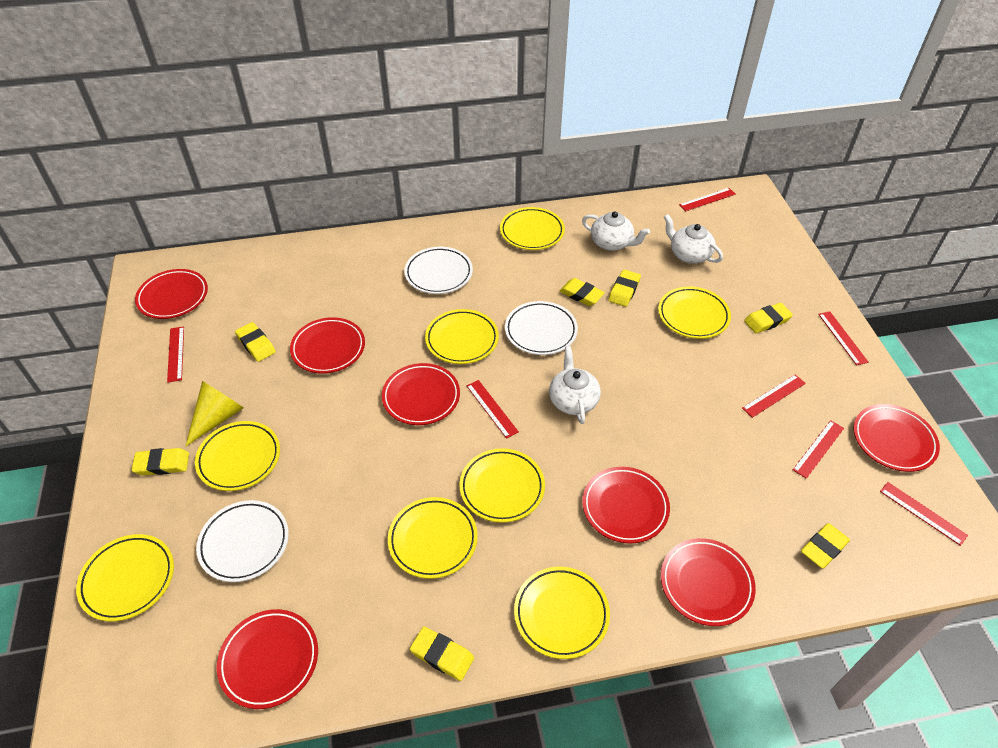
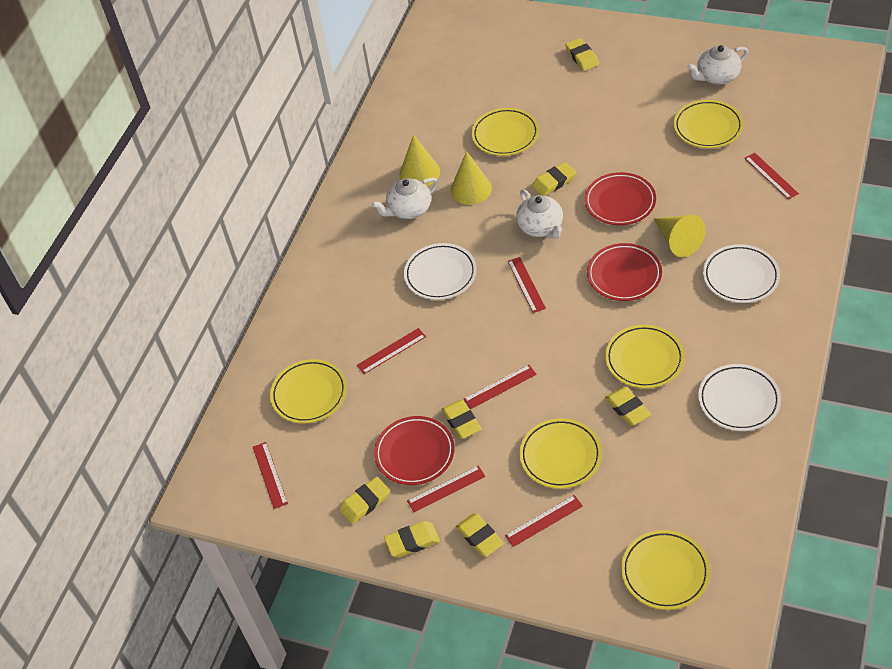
red plate: 7 -> 3
yellow cone: 1 -> 3
yellow plate: 8 -> 6

